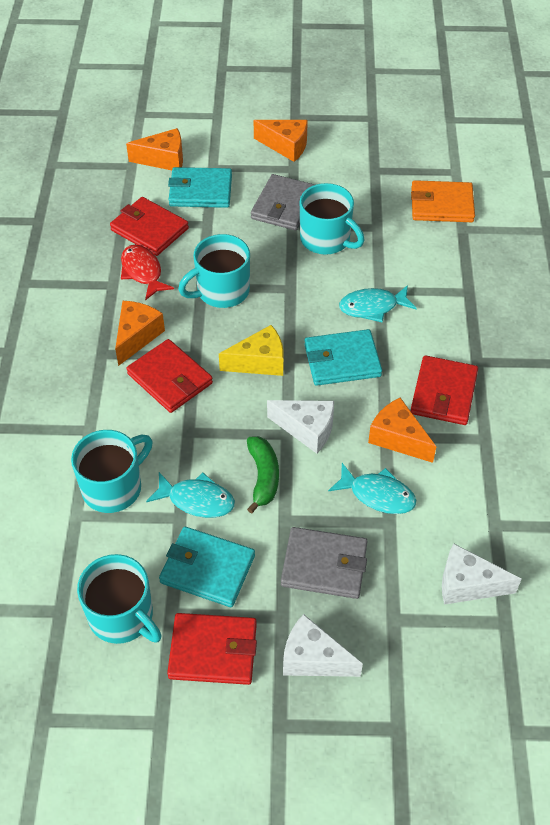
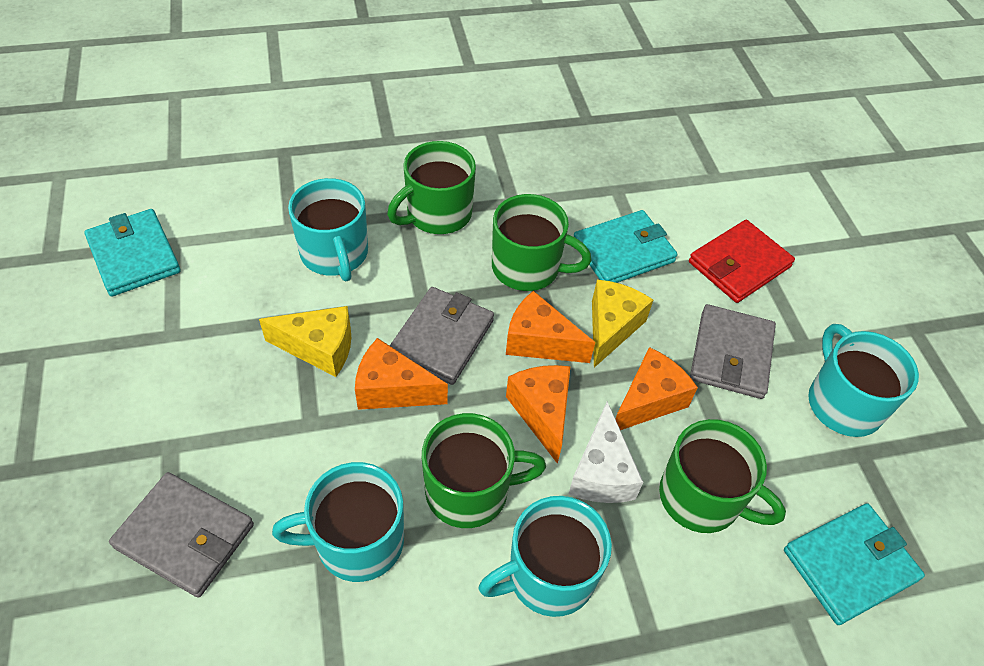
green banana: 1 -> 0
green mug: 0 -> 4
grey wallet: 2 -> 3
orange wallet: 1 -> 0
red fish: 1 -> 0
red wallet: 4 -> 1
turquoise fish: 3 -> 0
white cheese: 3 -> 1
yellow cheese: 1 -> 2

